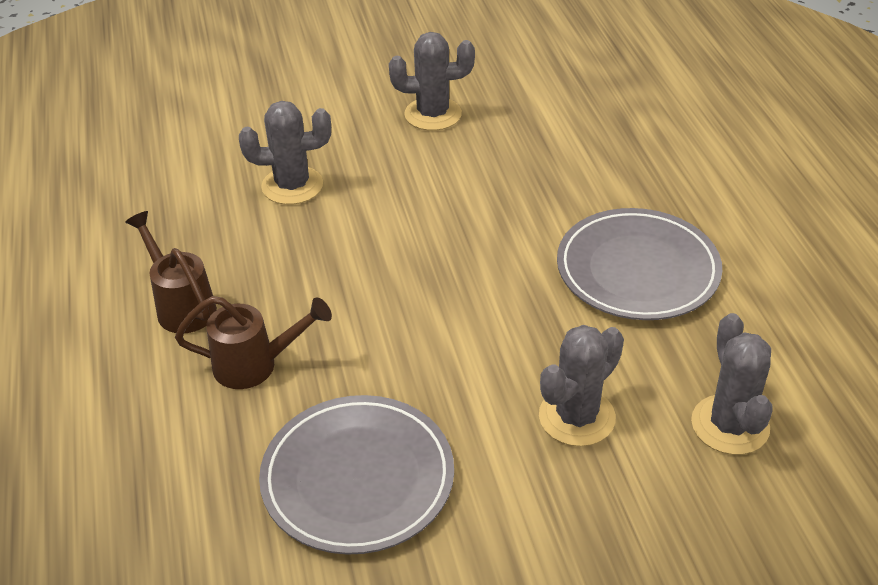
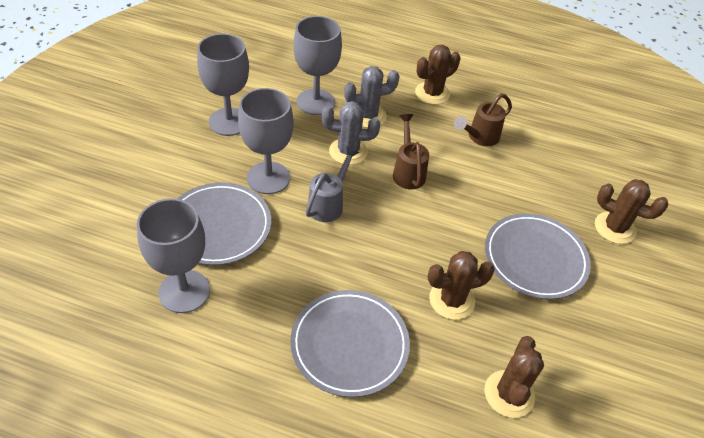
brown cactus: 0 -> 4
grey cactus: 4 -> 2
grey goblet: 0 -> 4
grey plate: 2 -> 3
grey watering can: 0 -> 1

